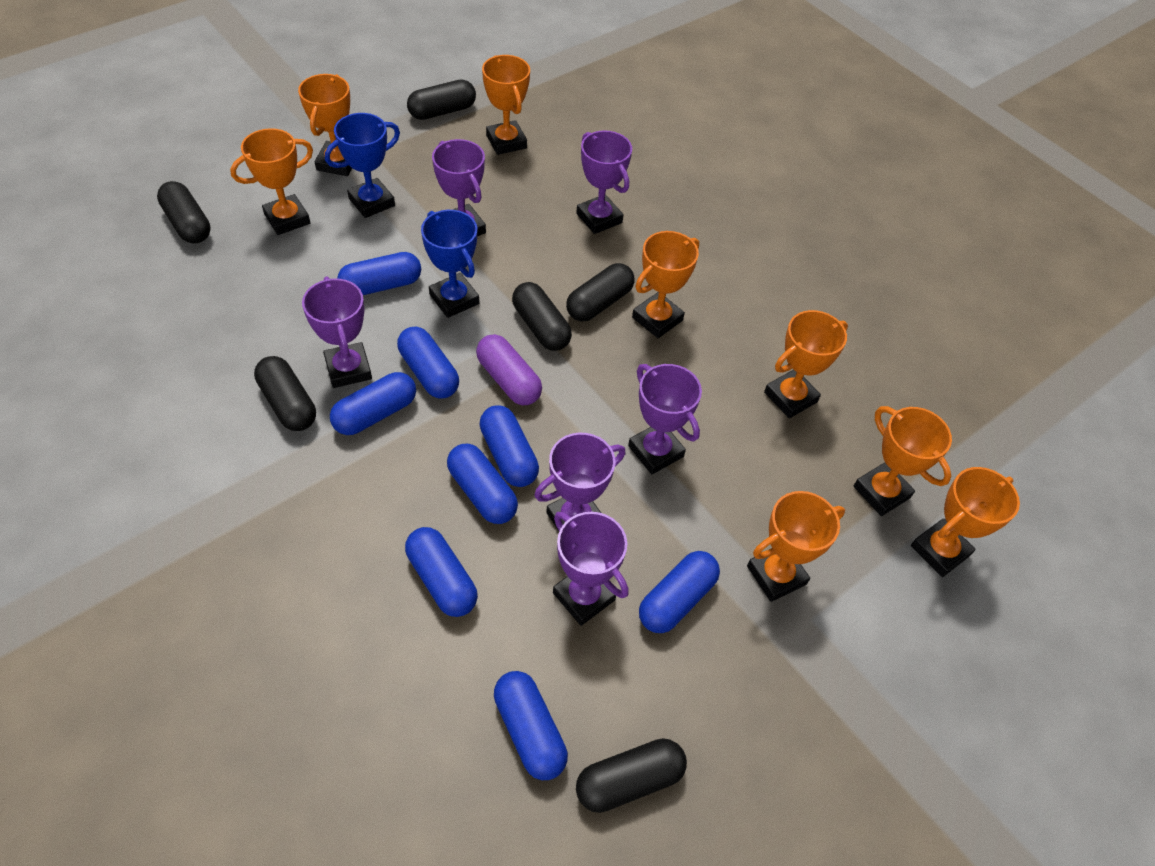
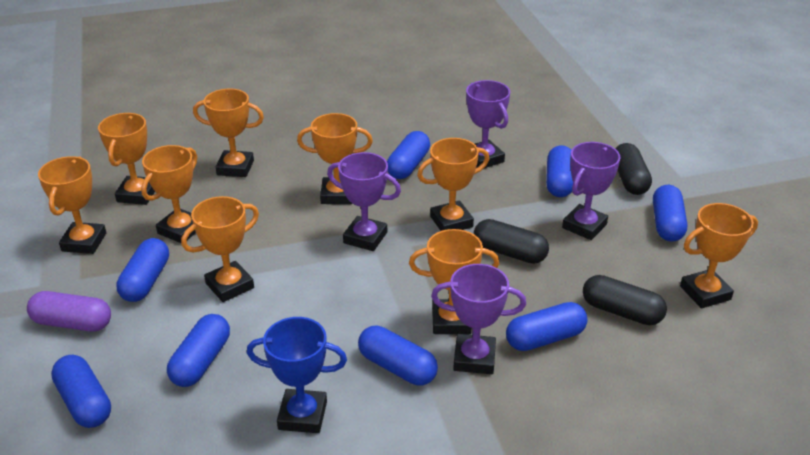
black capsule: 6 -> 3
blue trophy: 2 -> 1
orange trophy: 8 -> 9
purple trophy: 6 -> 4

